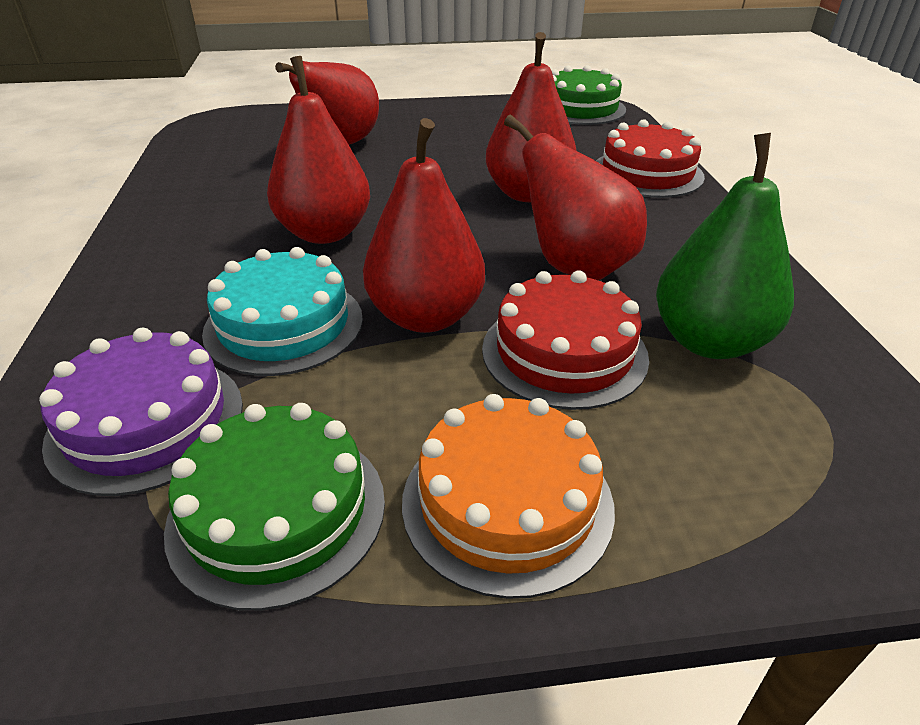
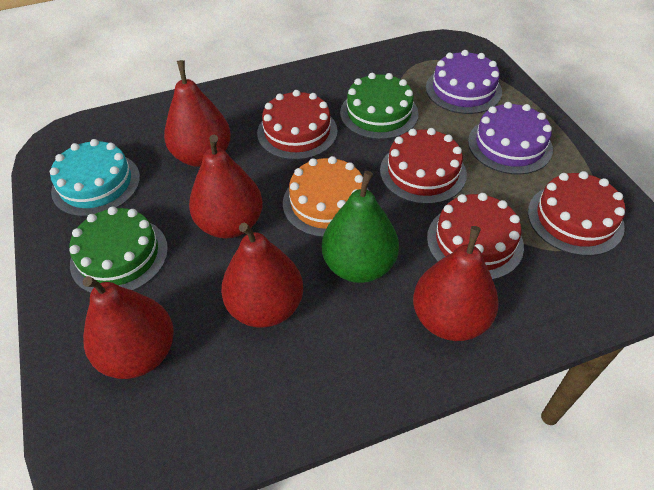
purple cake: 1 -> 2
red cake: 2 -> 4

